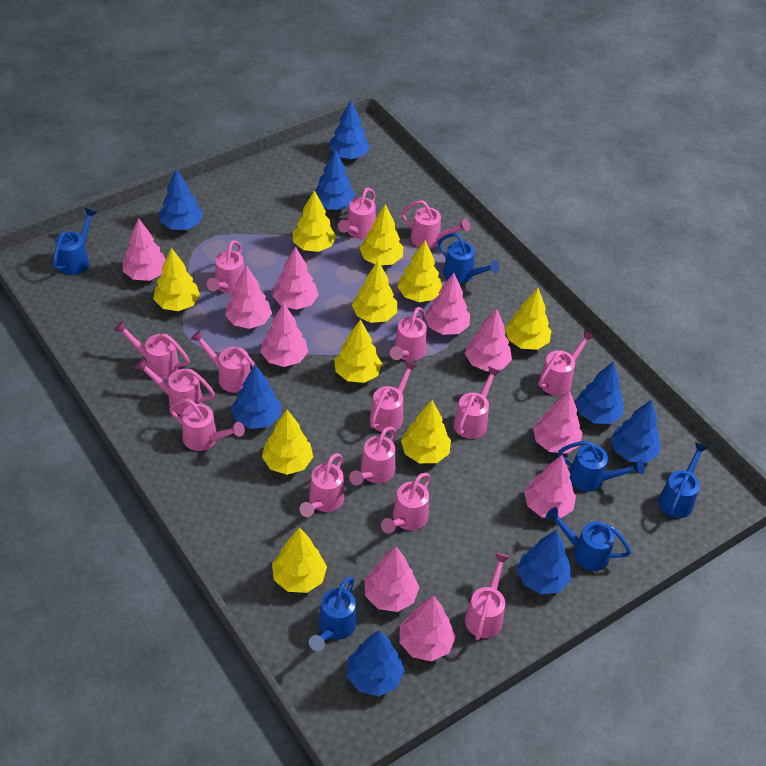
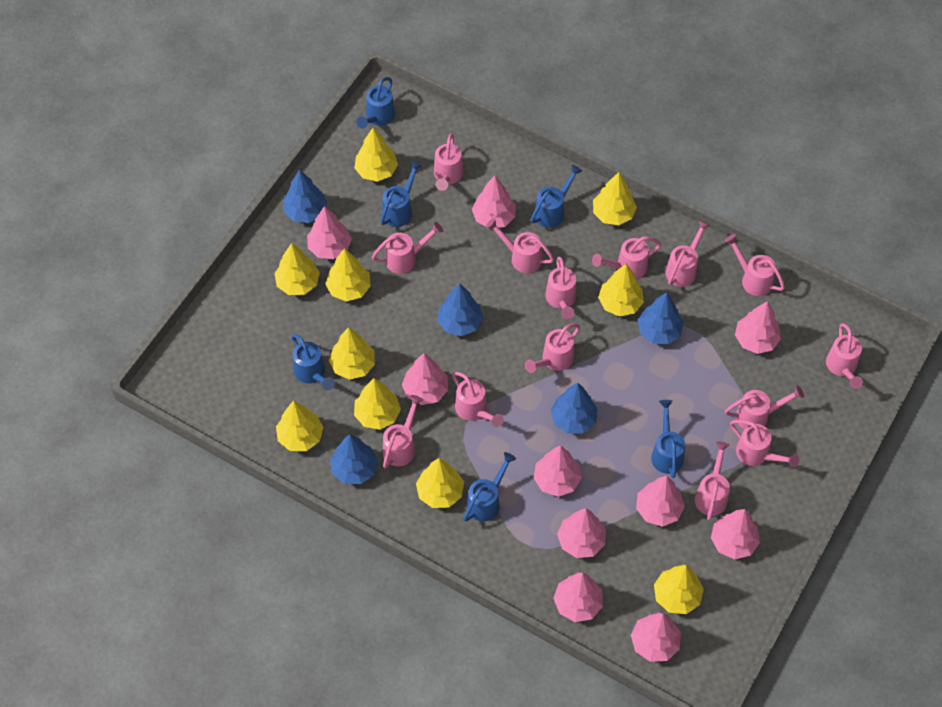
blue tree: 8 -> 5
pink watering can: 15 -> 14

